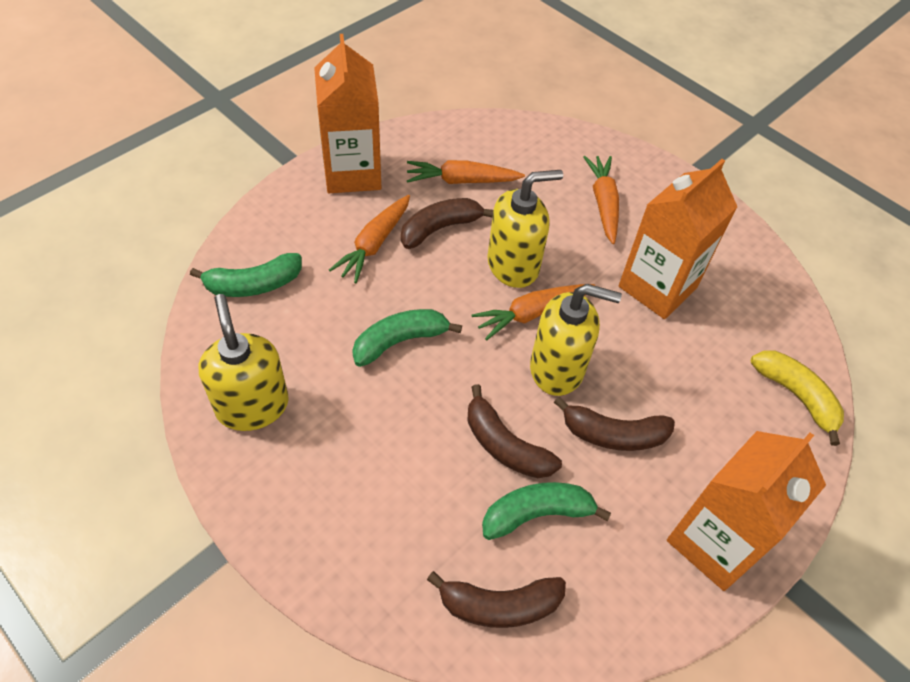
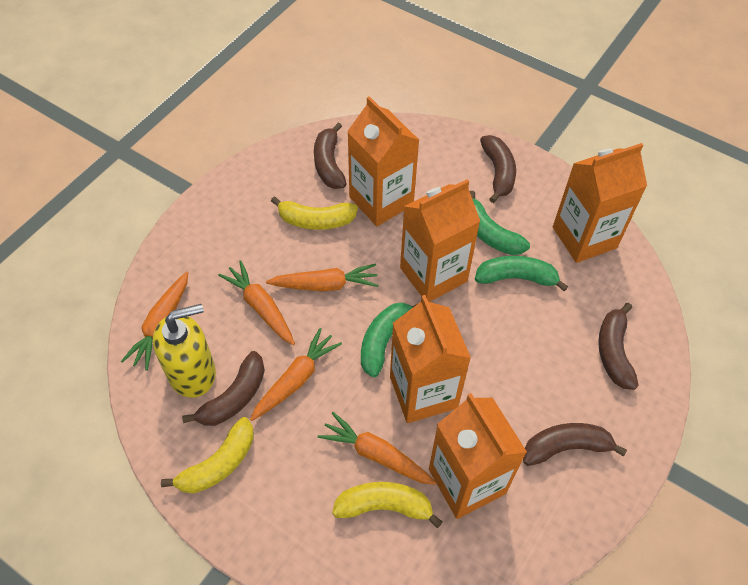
brown banana: 4 -> 5
orange carrot: 4 -> 5
orange carton: 3 -> 5
yellow banana: 1 -> 3
yellow soap dispenser: 3 -> 1

